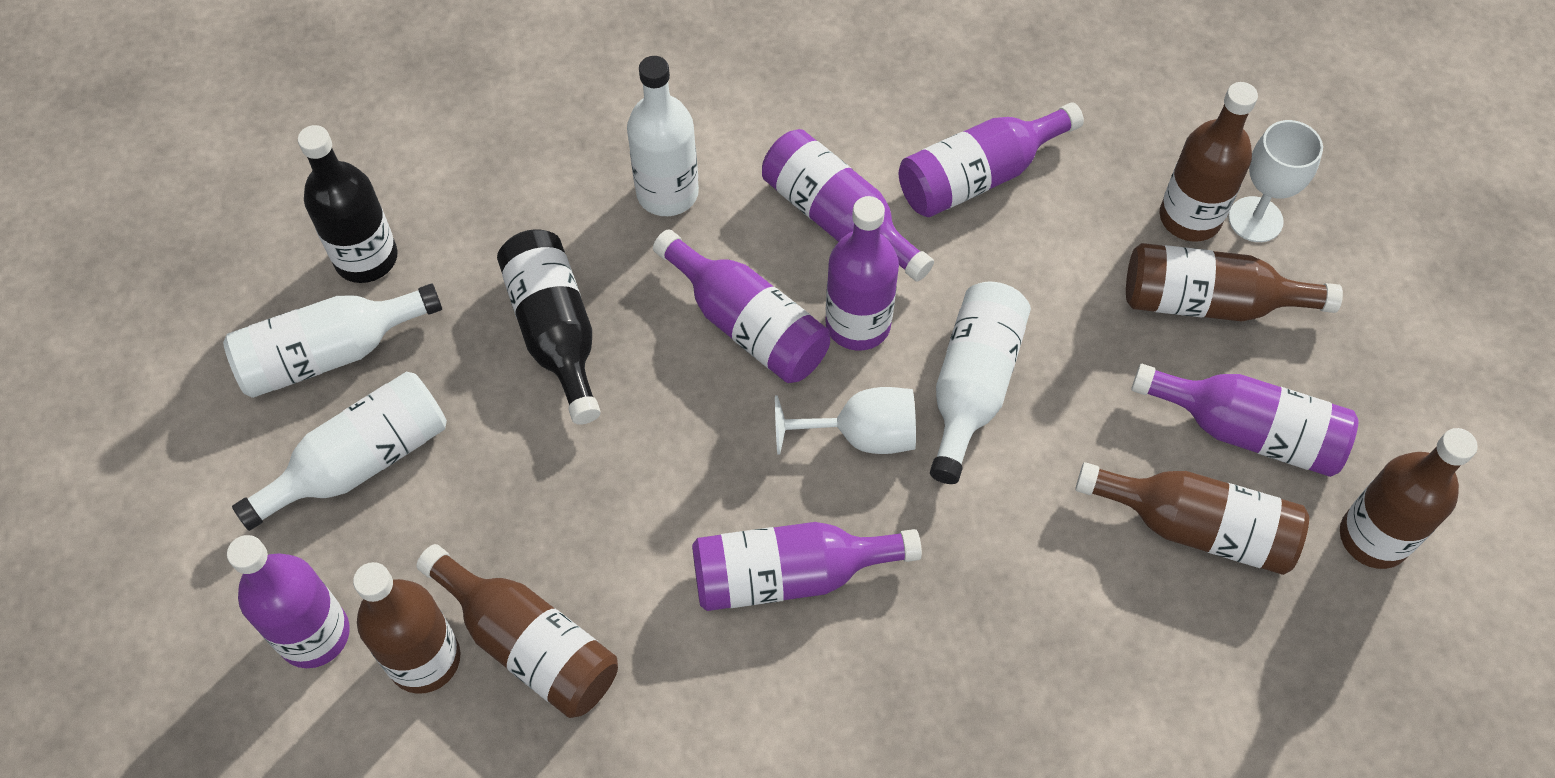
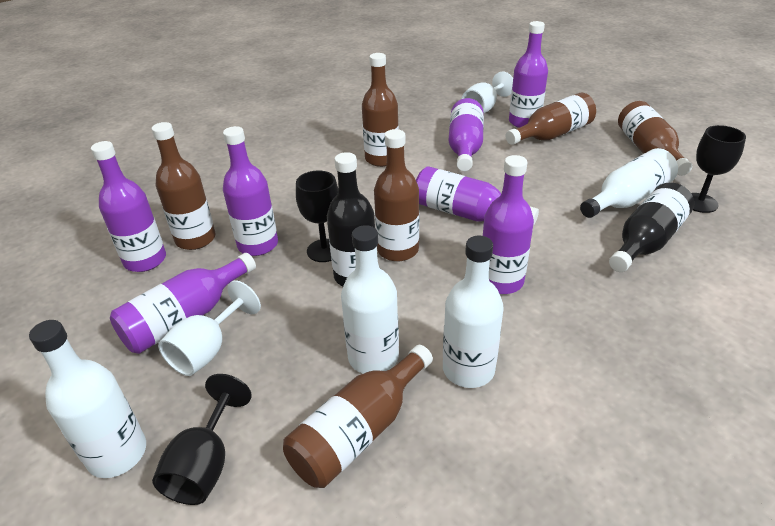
black goblet: 0 -> 3

